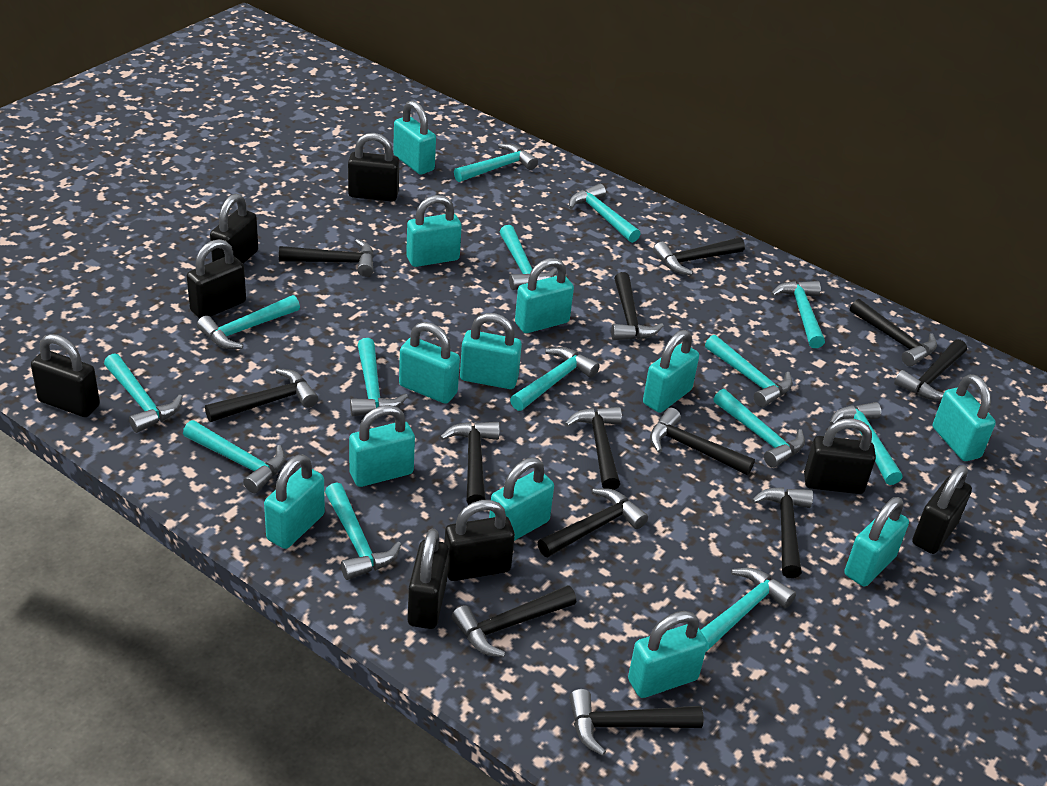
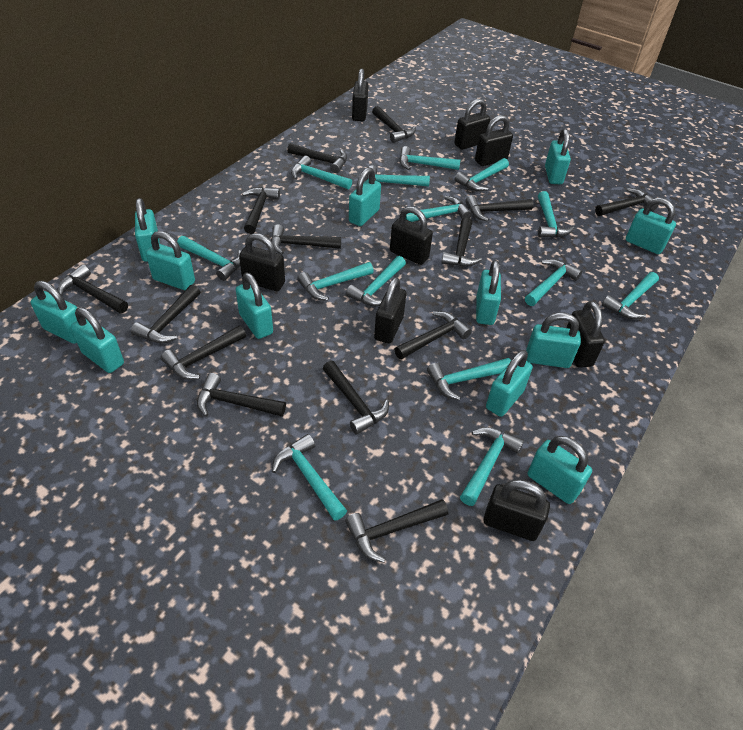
black hammer: 13 -> 14

